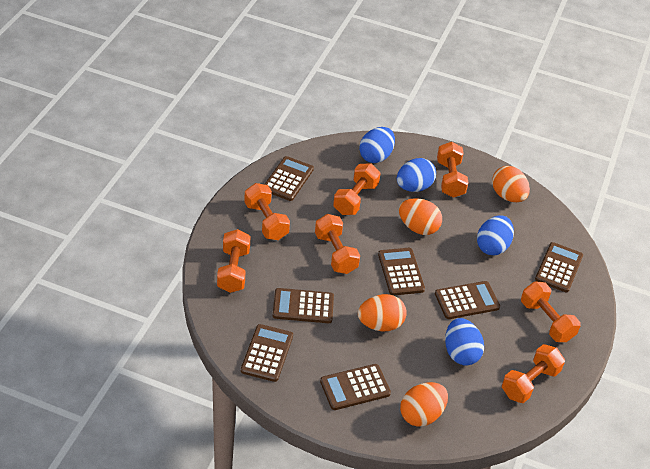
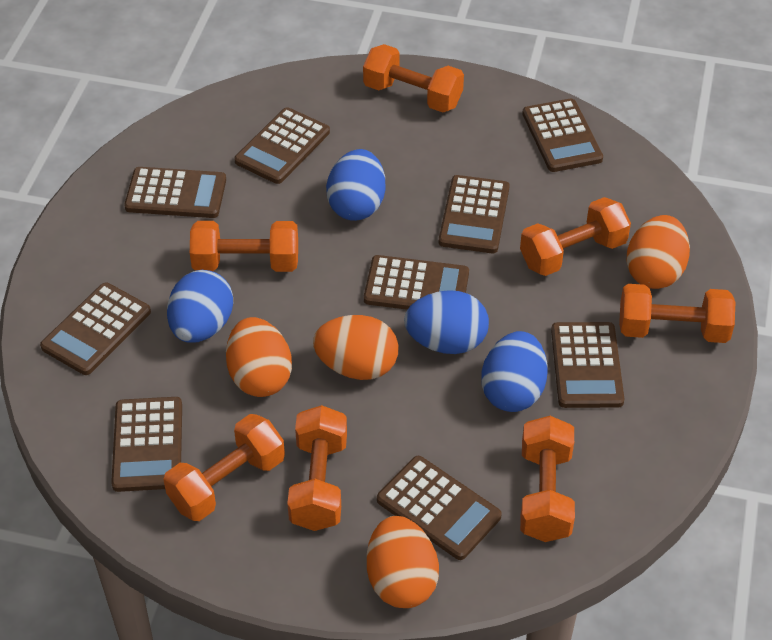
brown calculator: 7 -> 9

